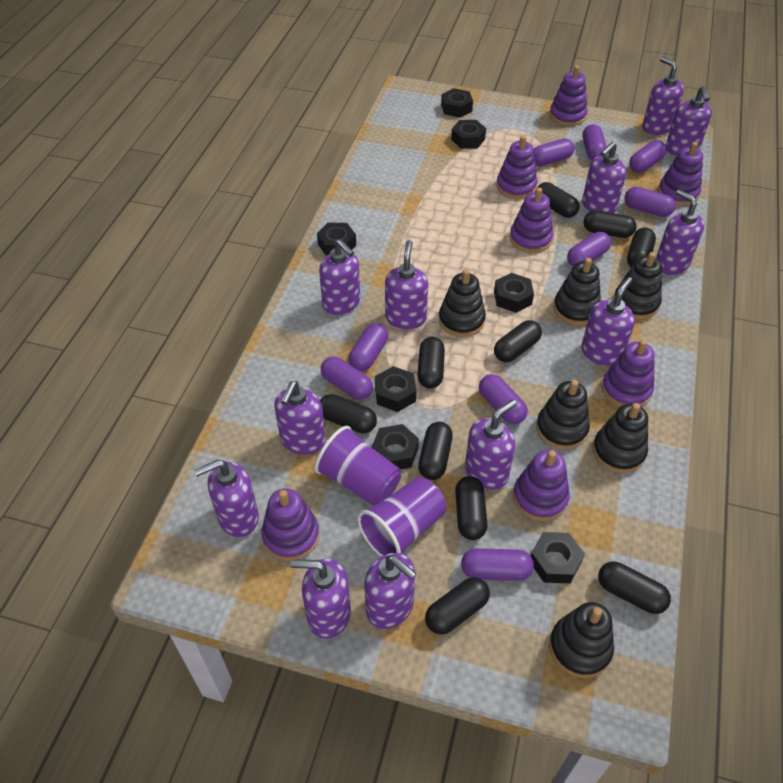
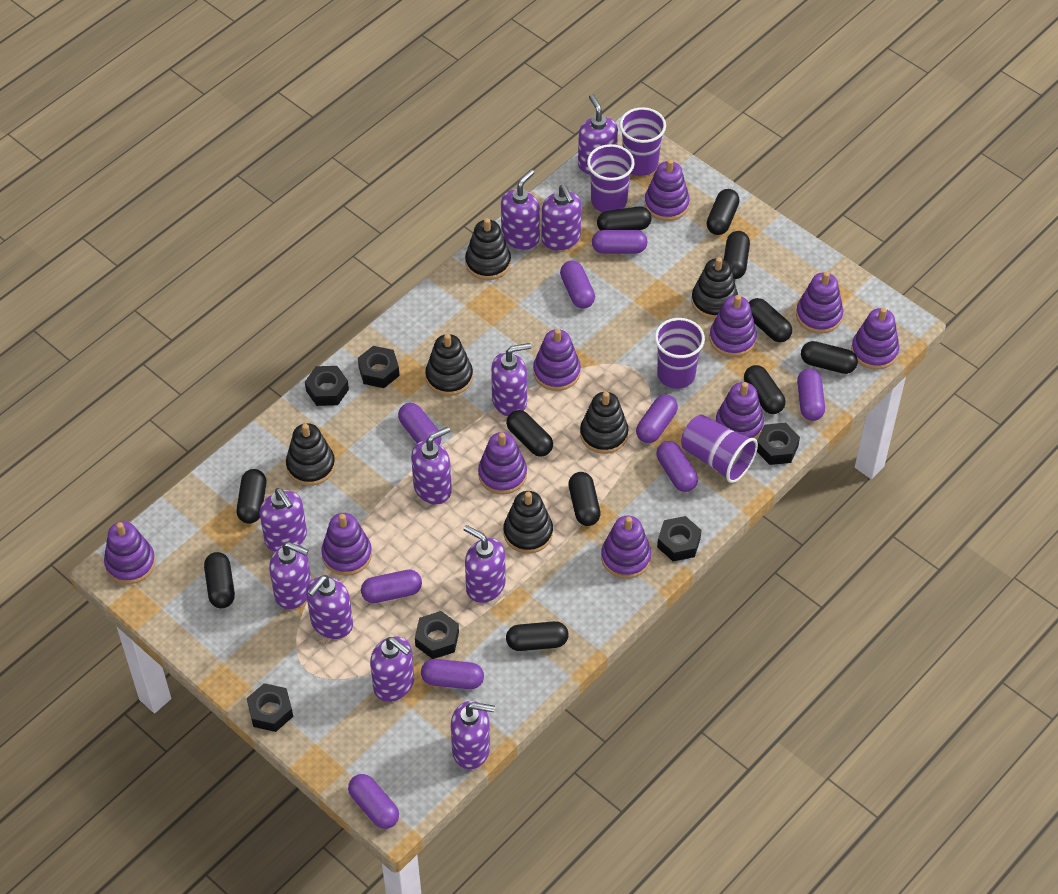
black capsule: 10 -> 11
black nut: 7 -> 6
purple cup: 2 -> 4
purple soap dispenser: 12 -> 11
purple stacking toy: 7 -> 10

